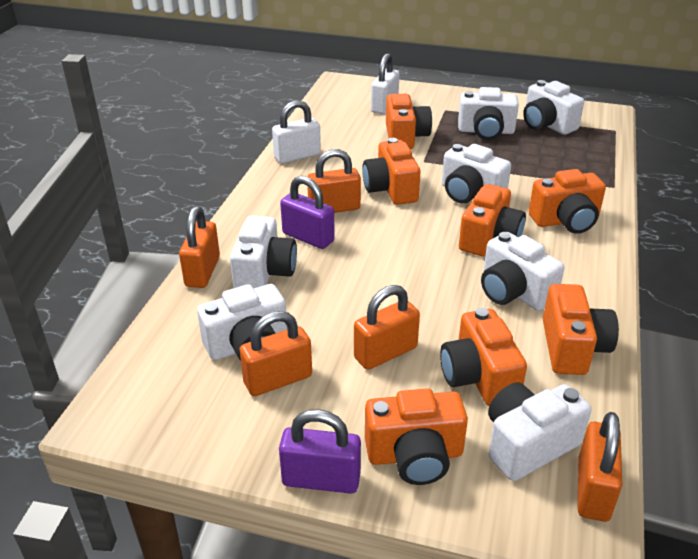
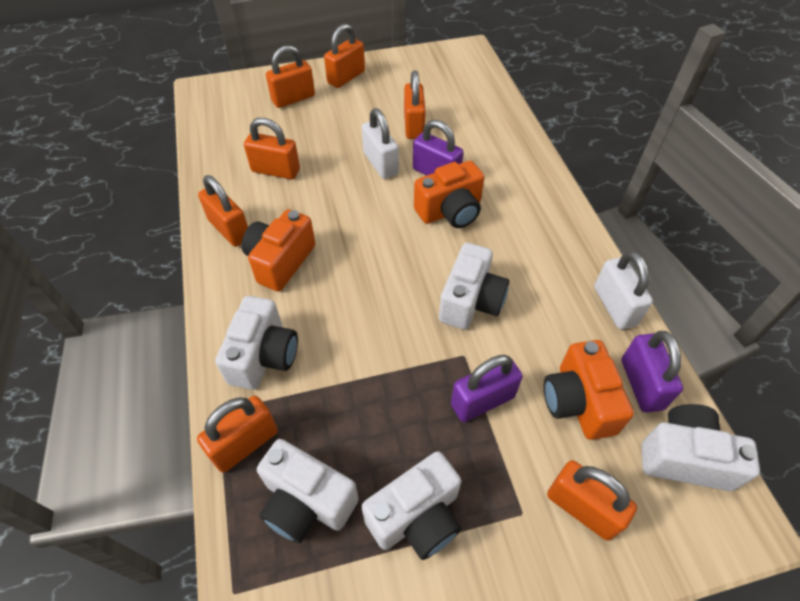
orange camera: 7 -> 3
orange padlock: 5 -> 7
purple padlock: 2 -> 3
white camera: 7 -> 5

